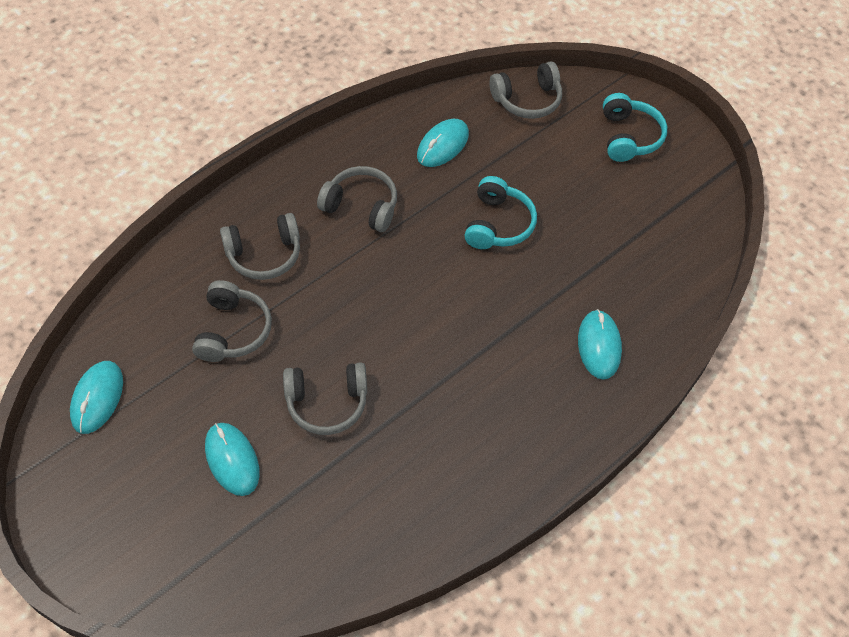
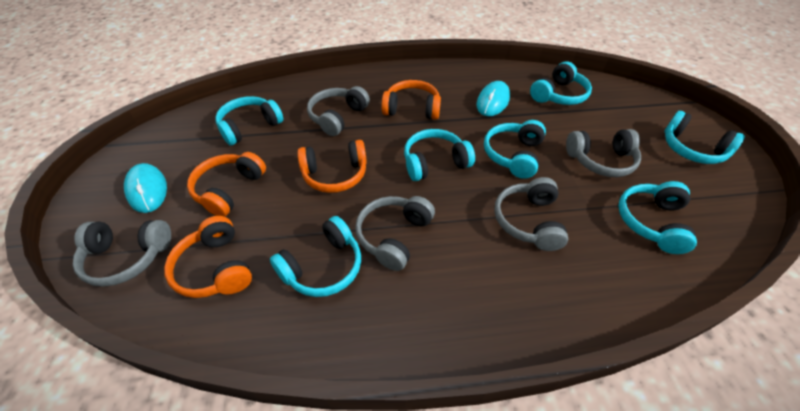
orange headphones: 0 -> 4
turquoise headphones: 2 -> 7
turquoise mouse: 4 -> 2

